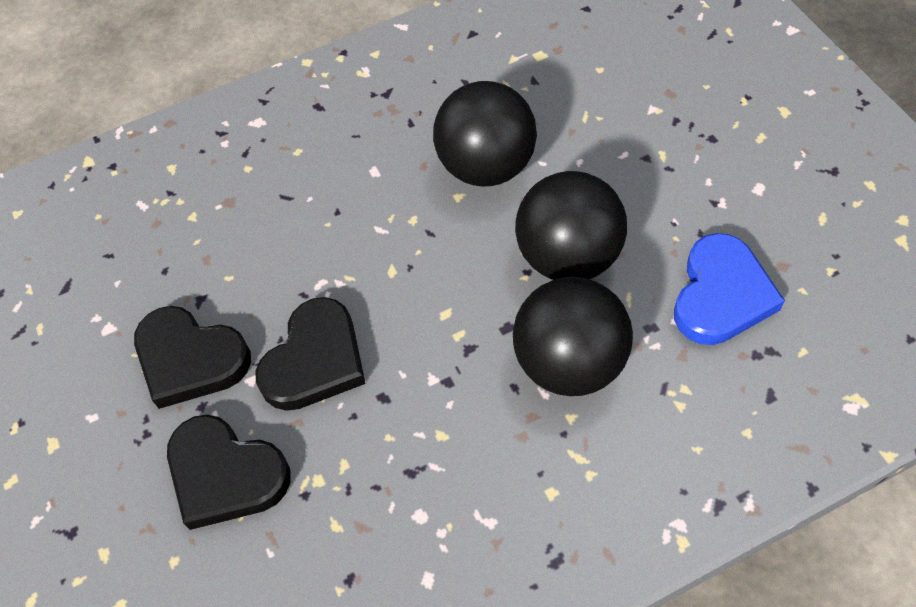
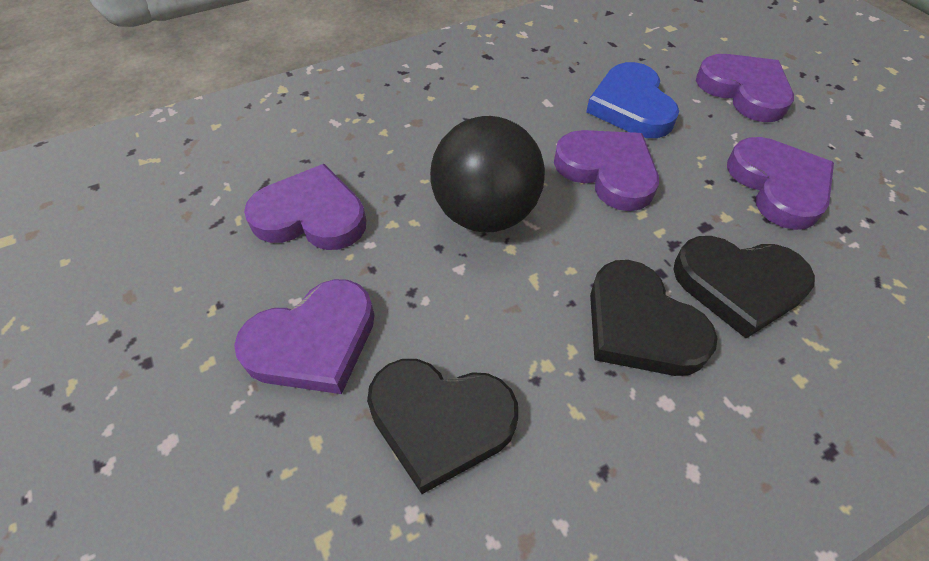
black ball: 3 -> 1
purple heart: 0 -> 5

